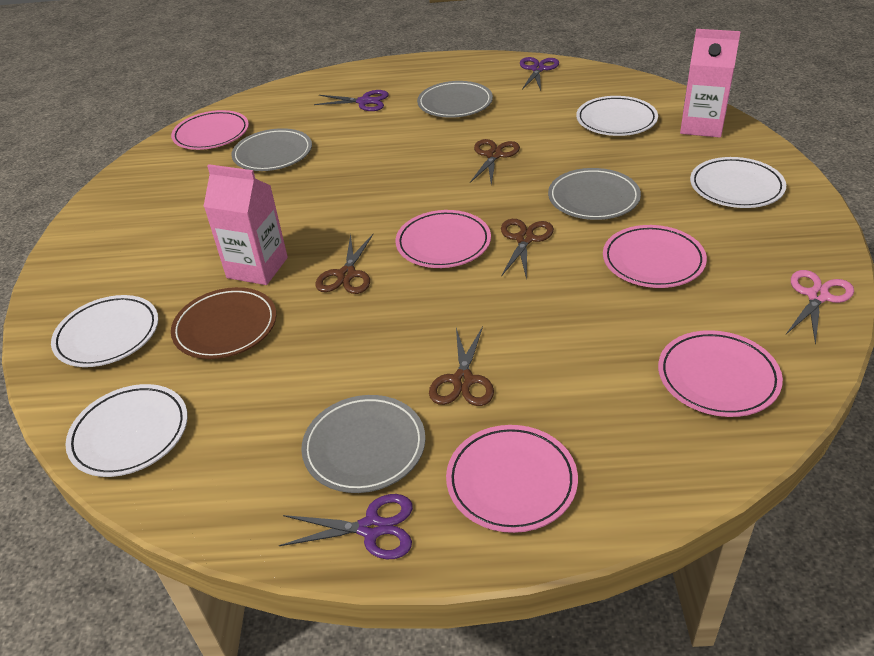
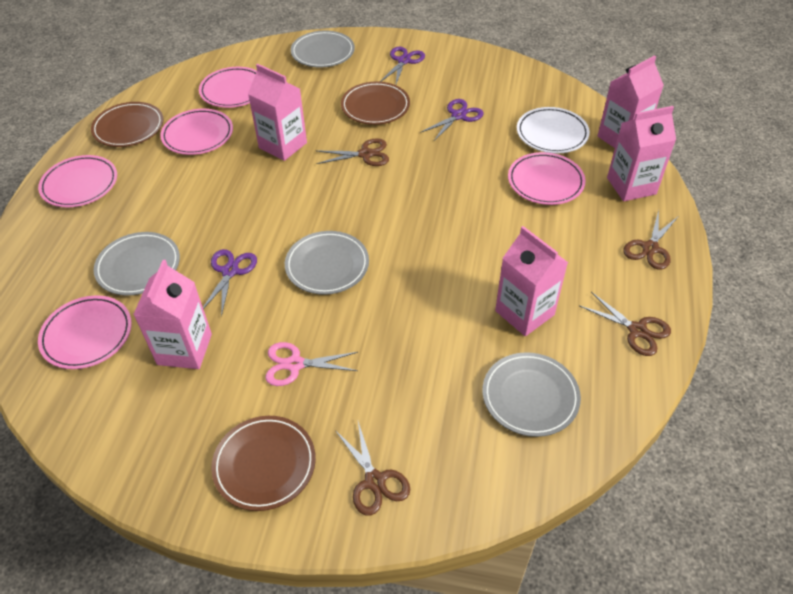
brown plate: 1 -> 3
pink carton: 2 -> 5
white plate: 4 -> 1

